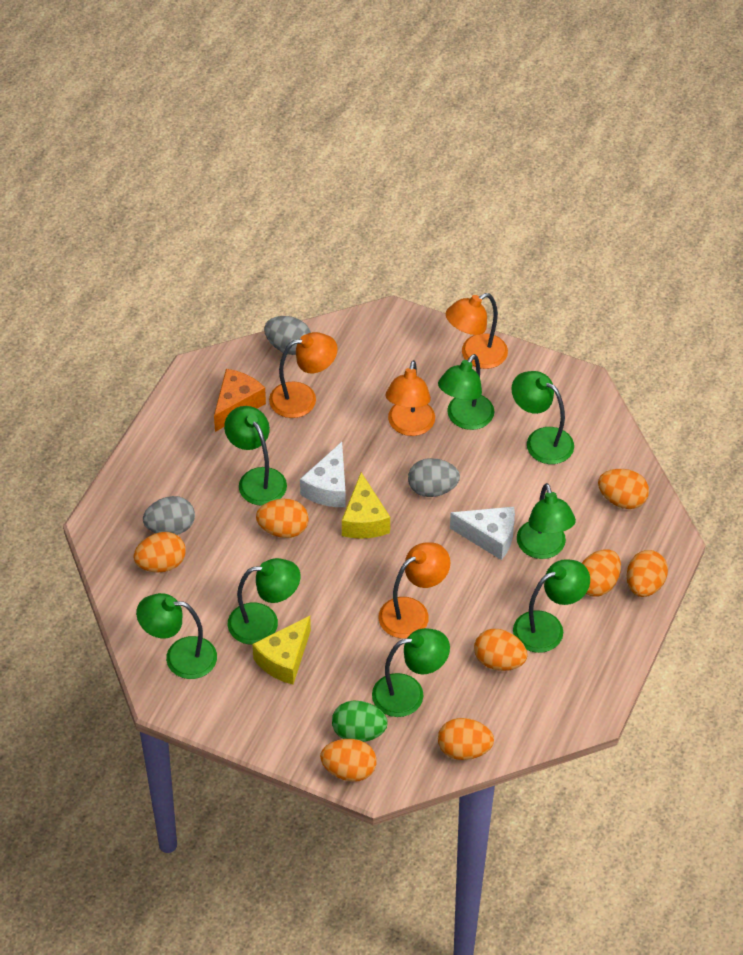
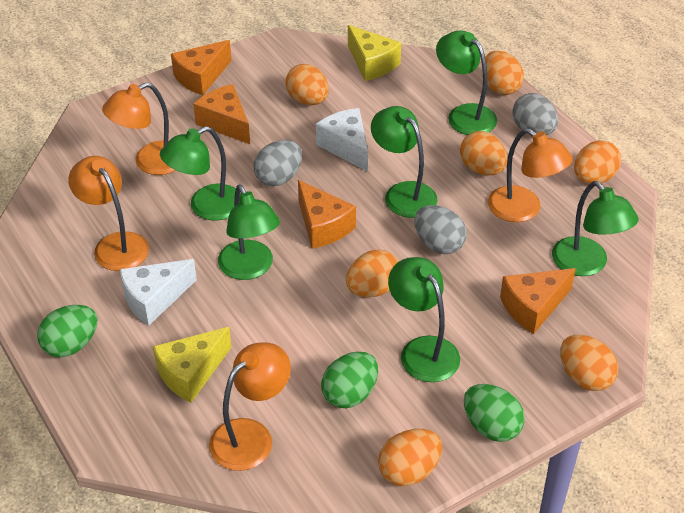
green egg: 1 -> 3
green lamp: 8 -> 6
orange cheese: 1 -> 4
orange egg: 8 -> 7

